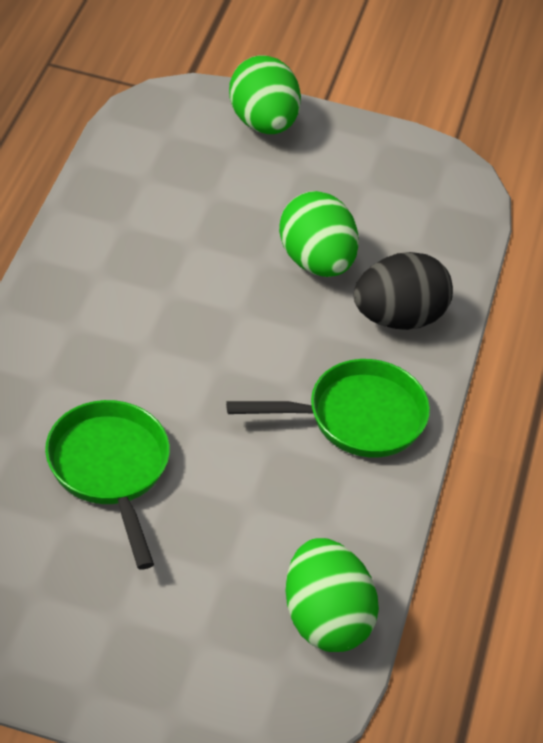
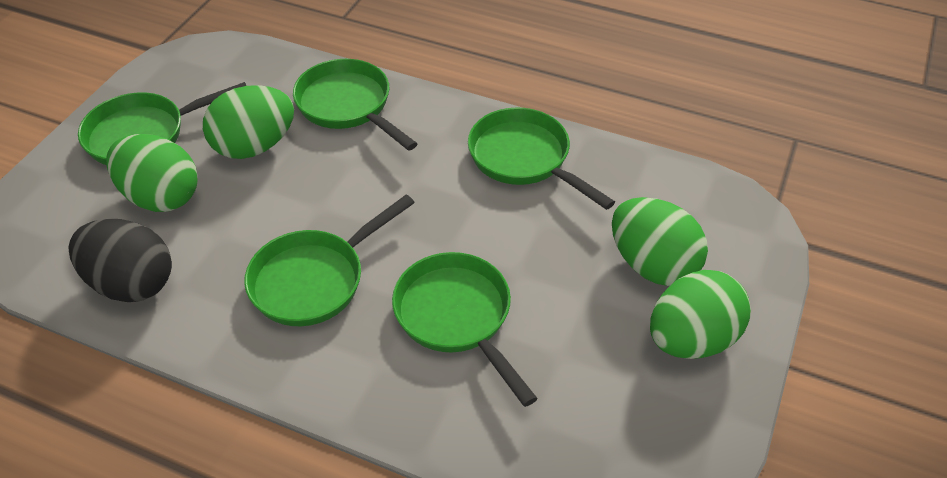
green egg: 3 -> 4
green pan: 2 -> 5

